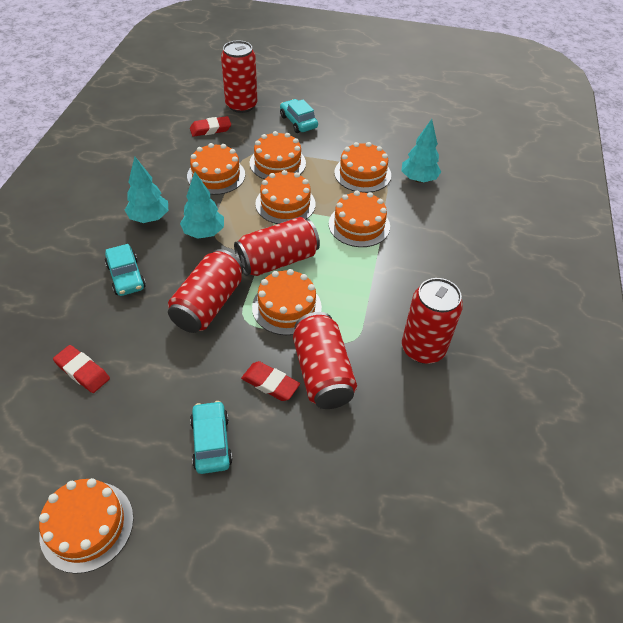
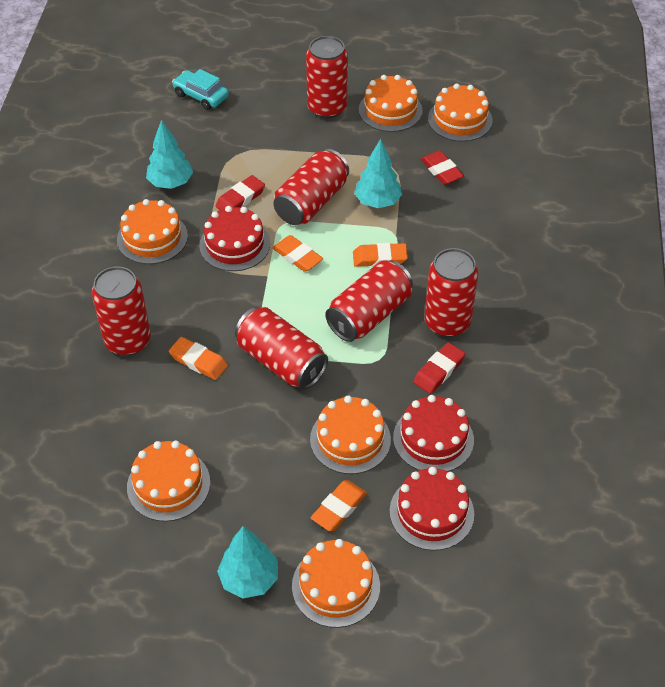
orange cake: 7 -> 6
orange eraser: 0 -> 4
red cake: 0 -> 3
red can: 5 -> 6
turquoise car: 3 -> 1

